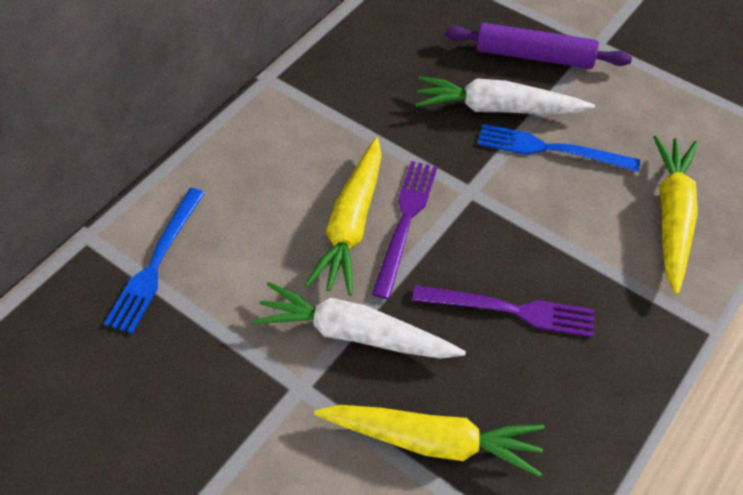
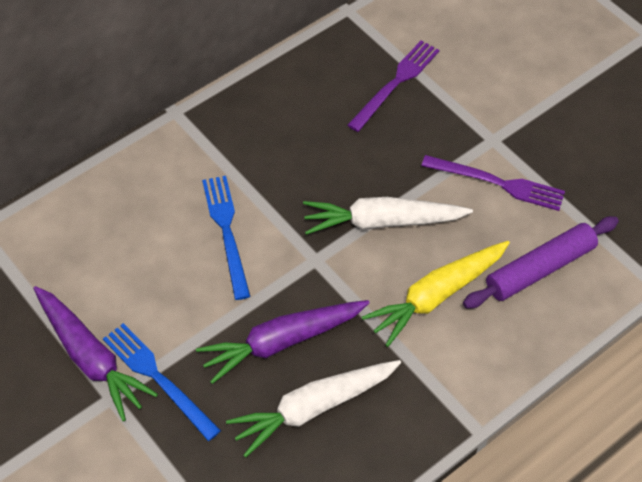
purple carrot: 0 -> 2
yellow carrot: 3 -> 1

